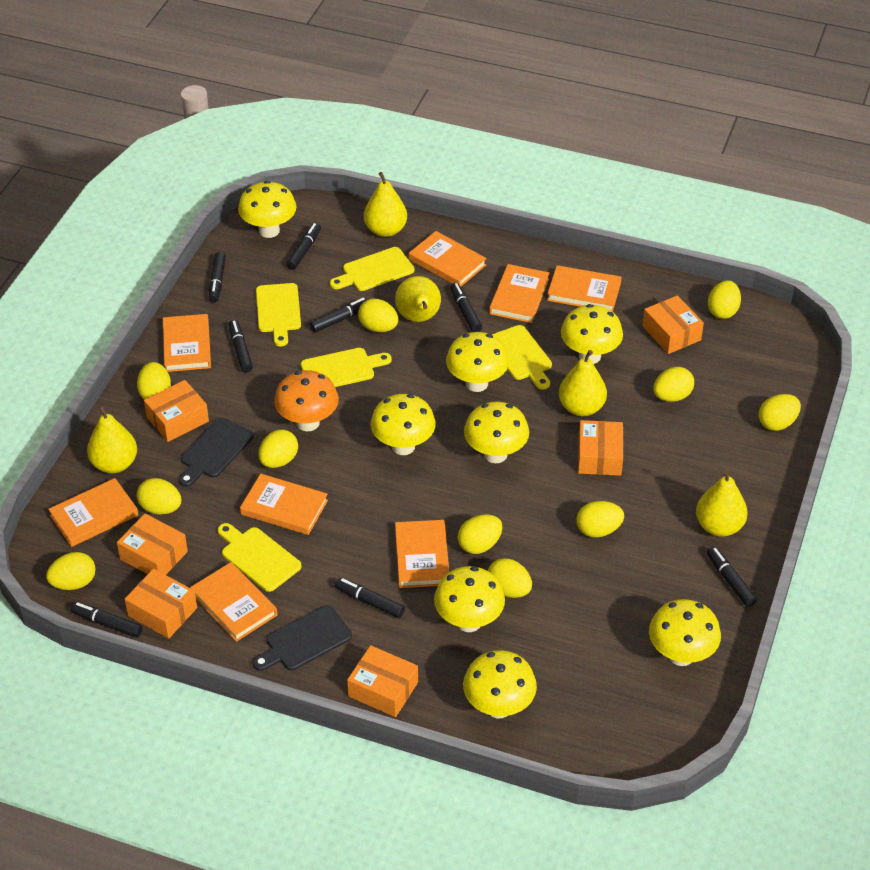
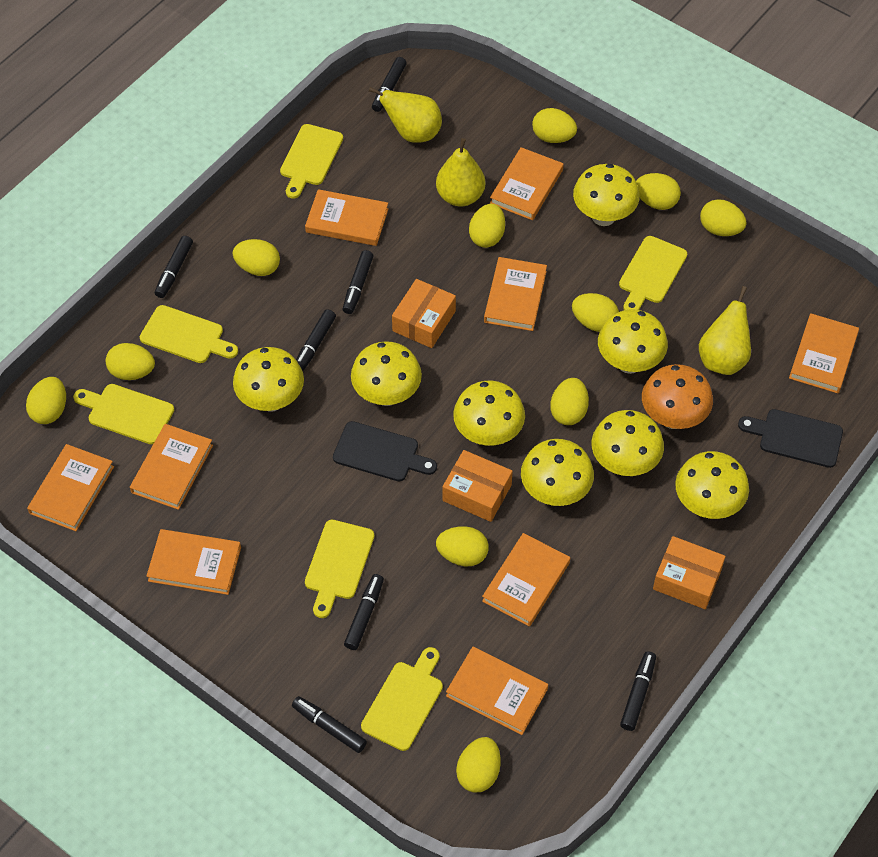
black marker: 8 -> 7
orange book: 8 -> 9
orange box: 6 -> 3
yellow cutting board: 5 -> 6
yellow pear: 5 -> 3

